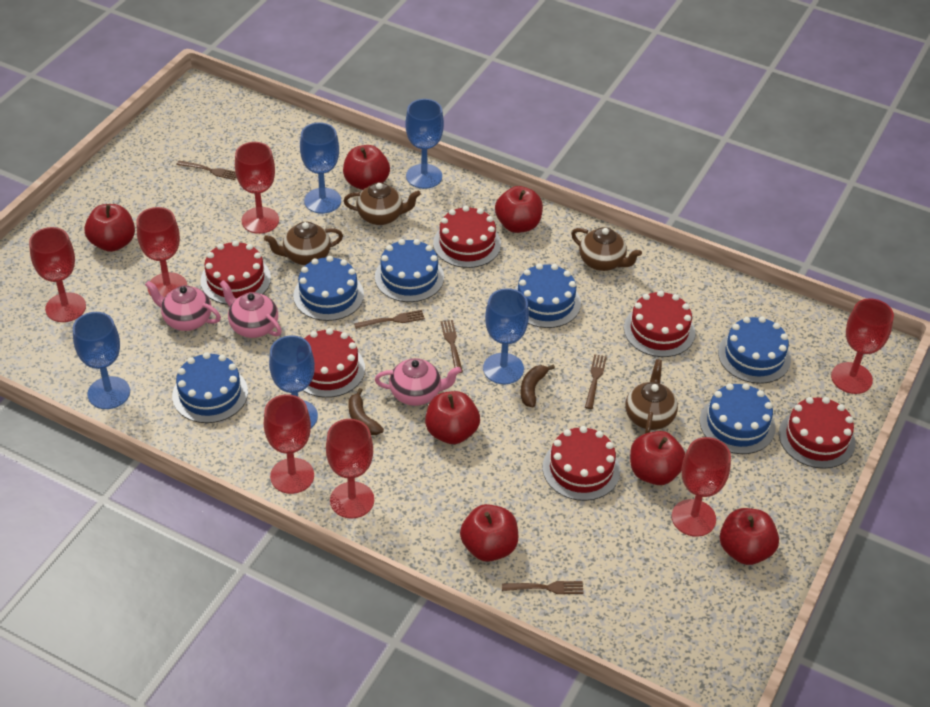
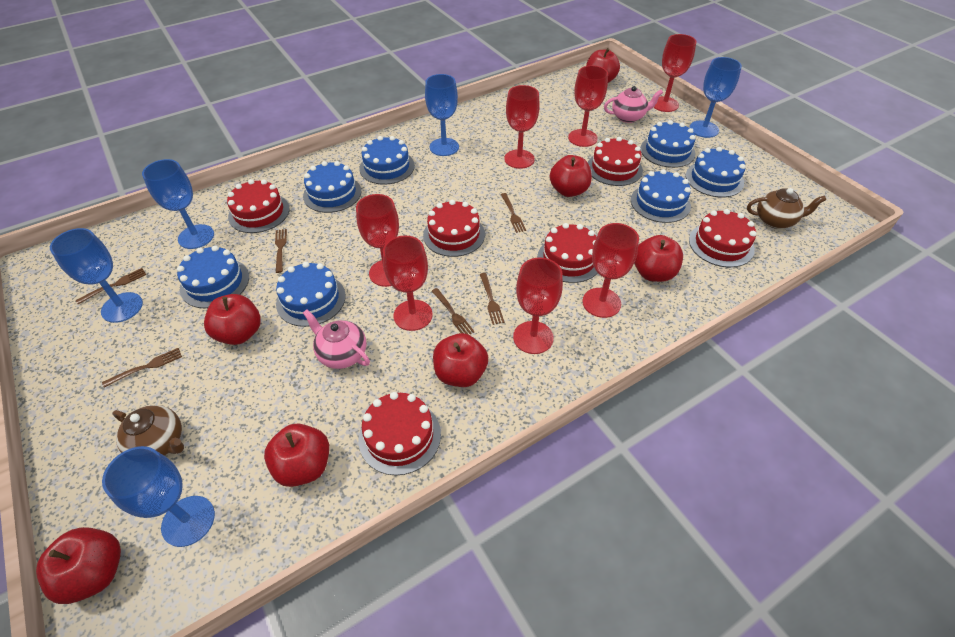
blue cake: 6 -> 7
brown banana: 2 -> 0
brown fork: 5 -> 6
brown teapot: 4 -> 2
pink teapot: 3 -> 2

